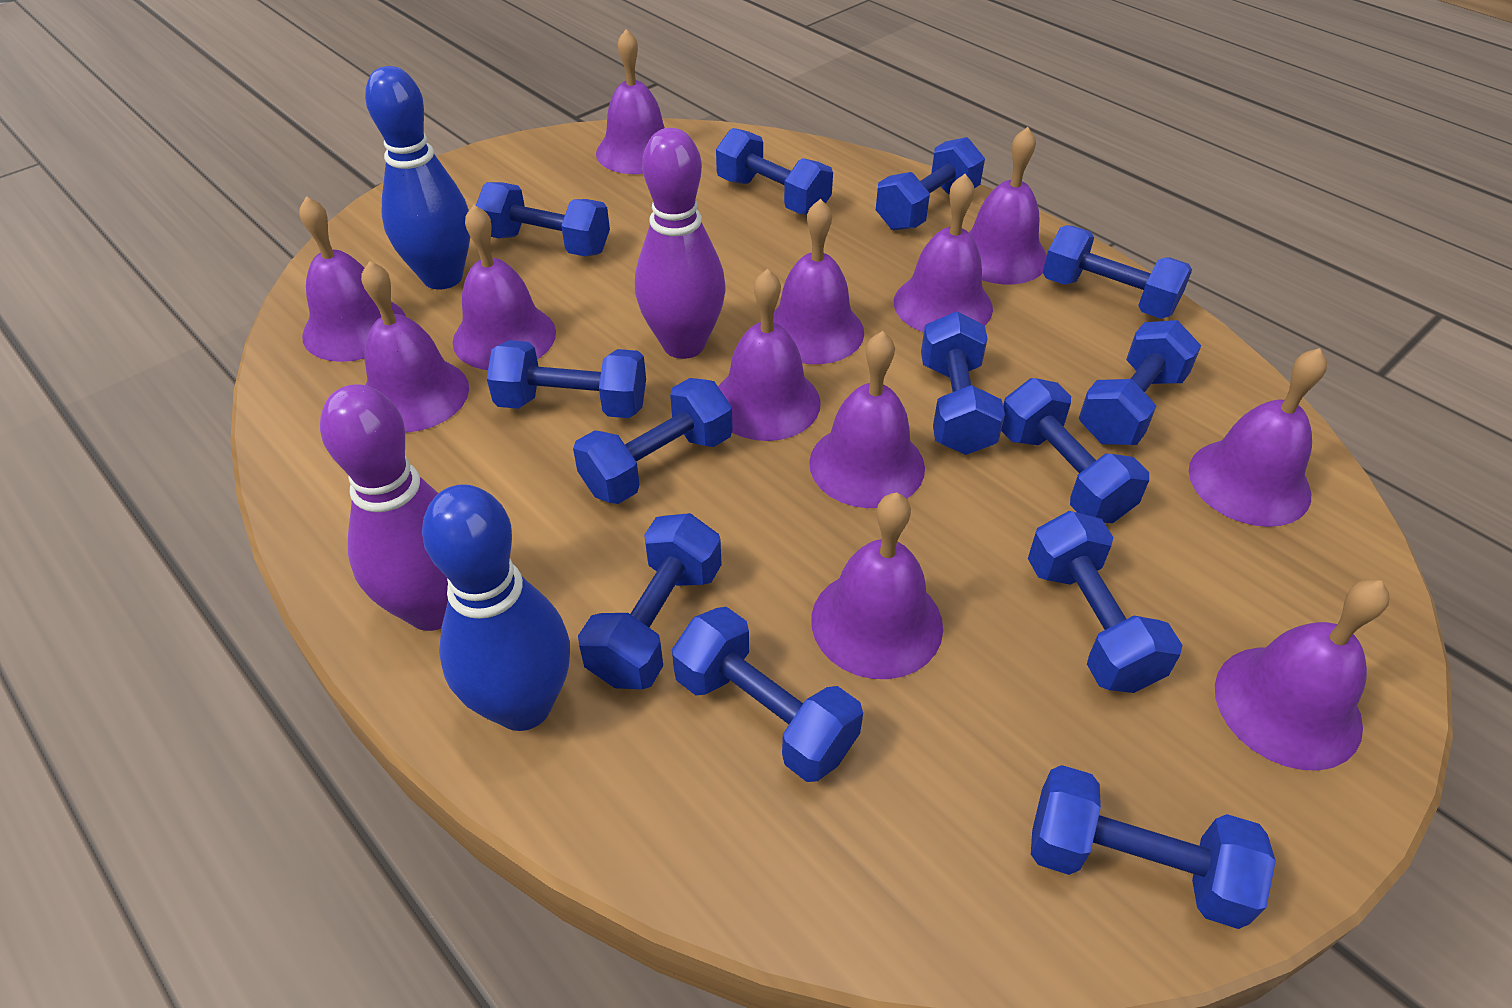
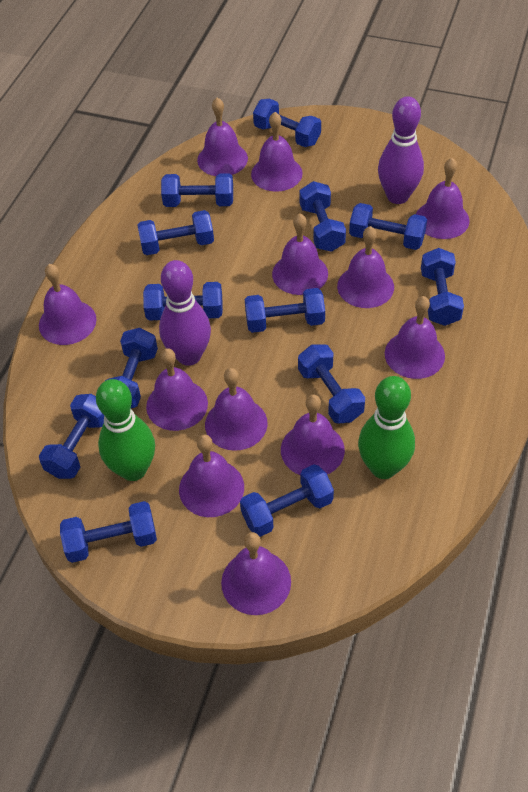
blue bowling pin: 2 -> 0
green bowling pin: 0 -> 2

